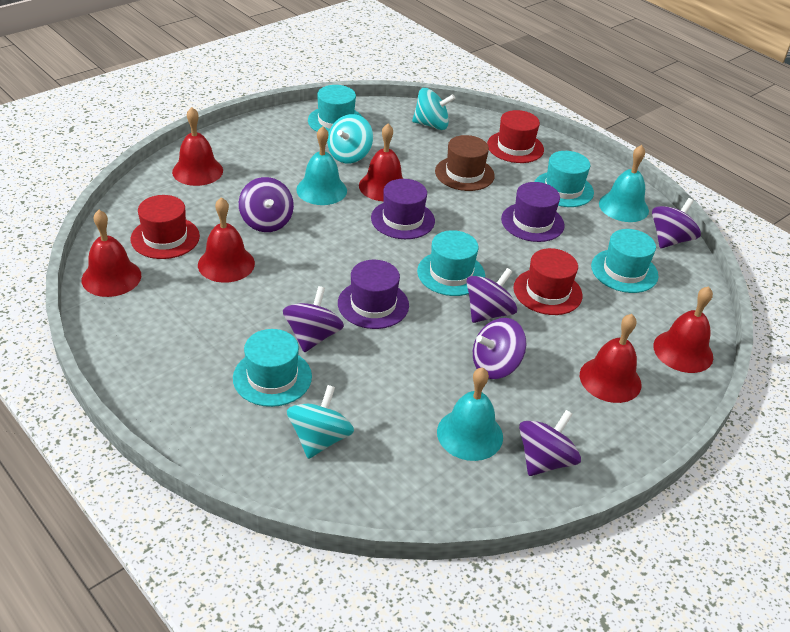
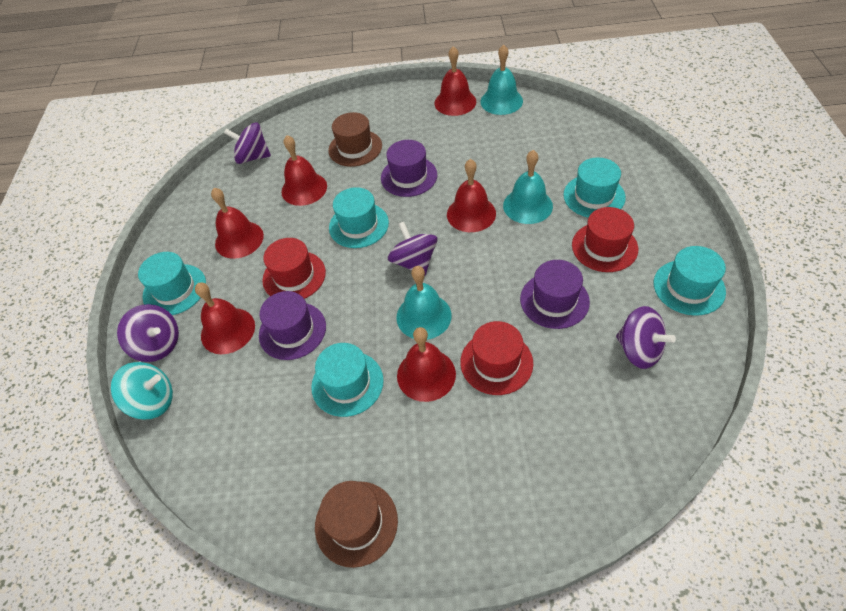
brown hat: 1 -> 2
purple spinning top: 6 -> 4
turquoise spinning top: 3 -> 1

